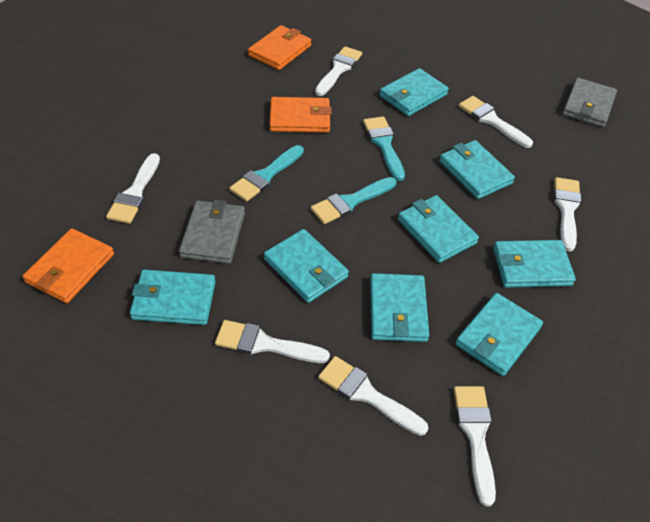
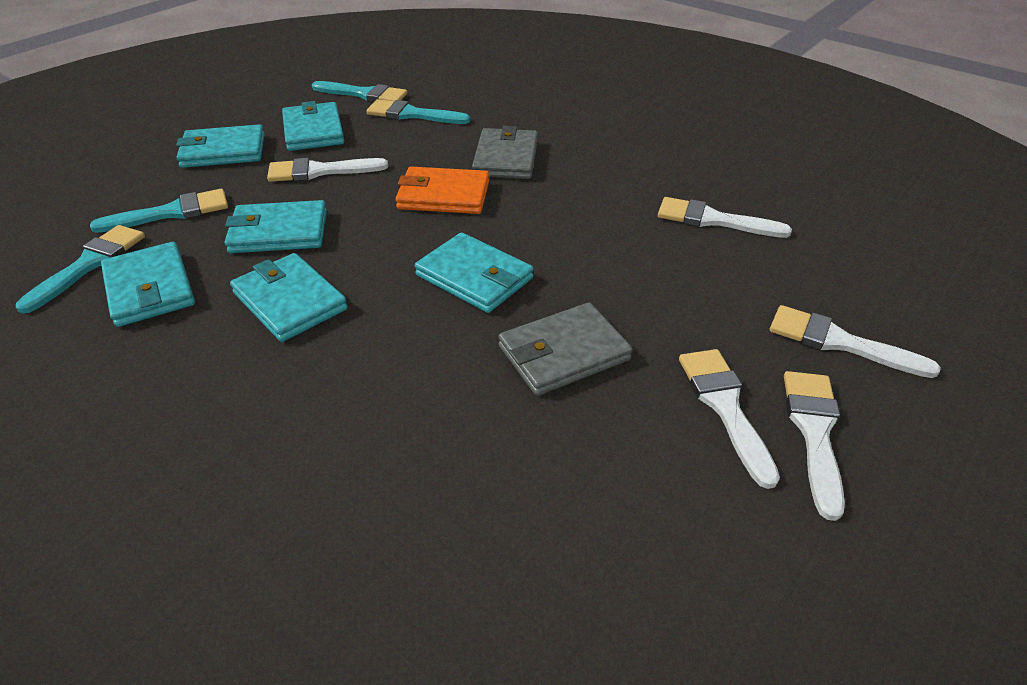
orange wallet: 3 -> 1
turquoise brush: 3 -> 4
turquoise wallet: 8 -> 6
white brush: 7 -> 5

